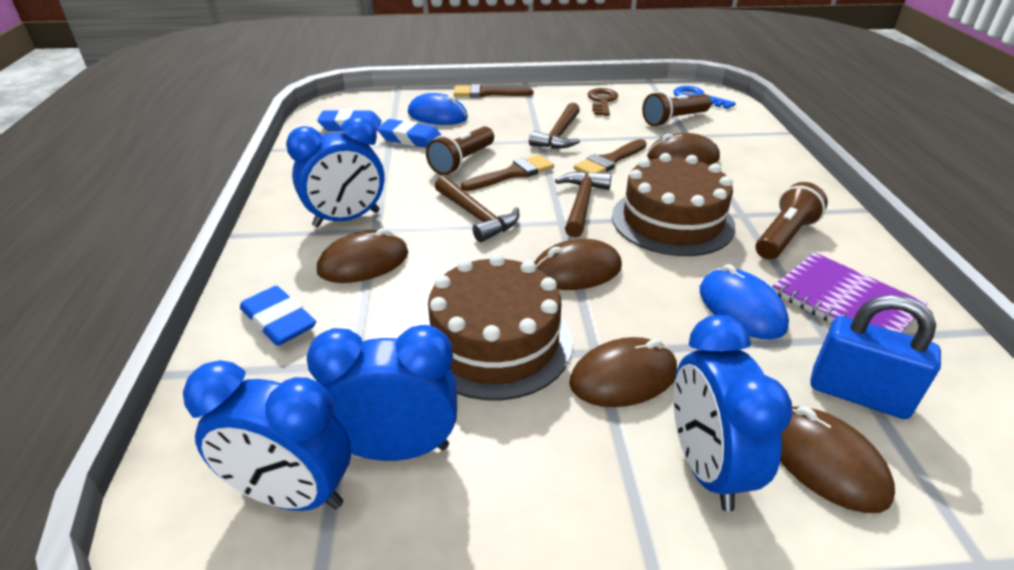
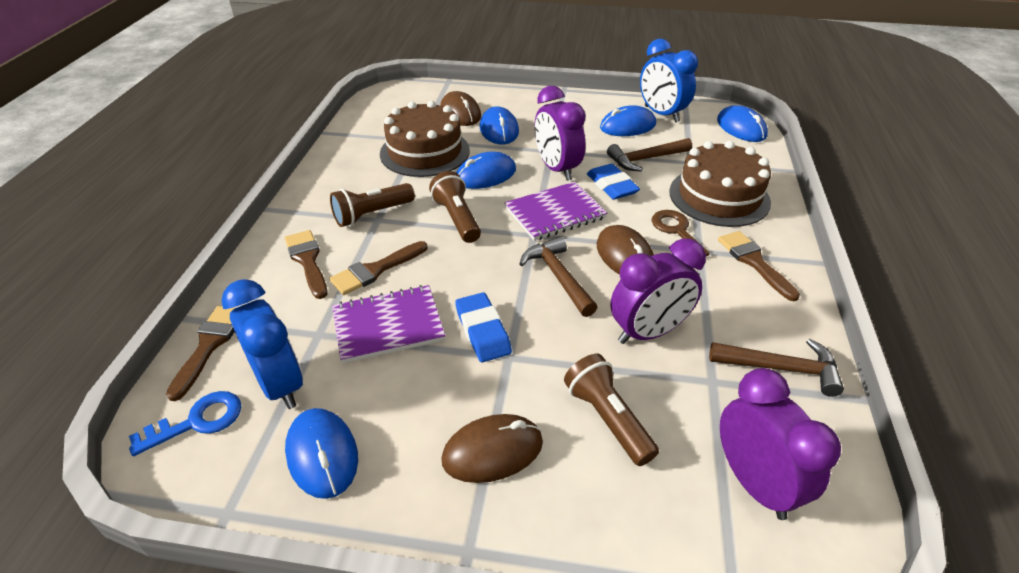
blue clock: 4 -> 2
blue eraser: 3 -> 2
blue mouse: 2 -> 5
blue padlock: 1 -> 0
brown brush: 3 -> 4
brown mouse: 5 -> 3
purple clock: 0 -> 3
purple notebook: 1 -> 2

